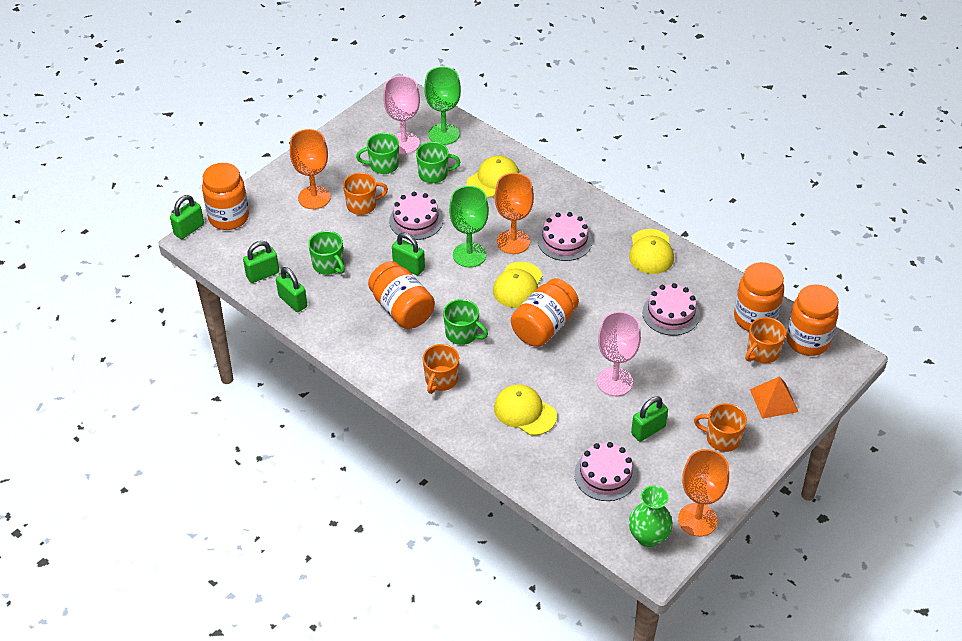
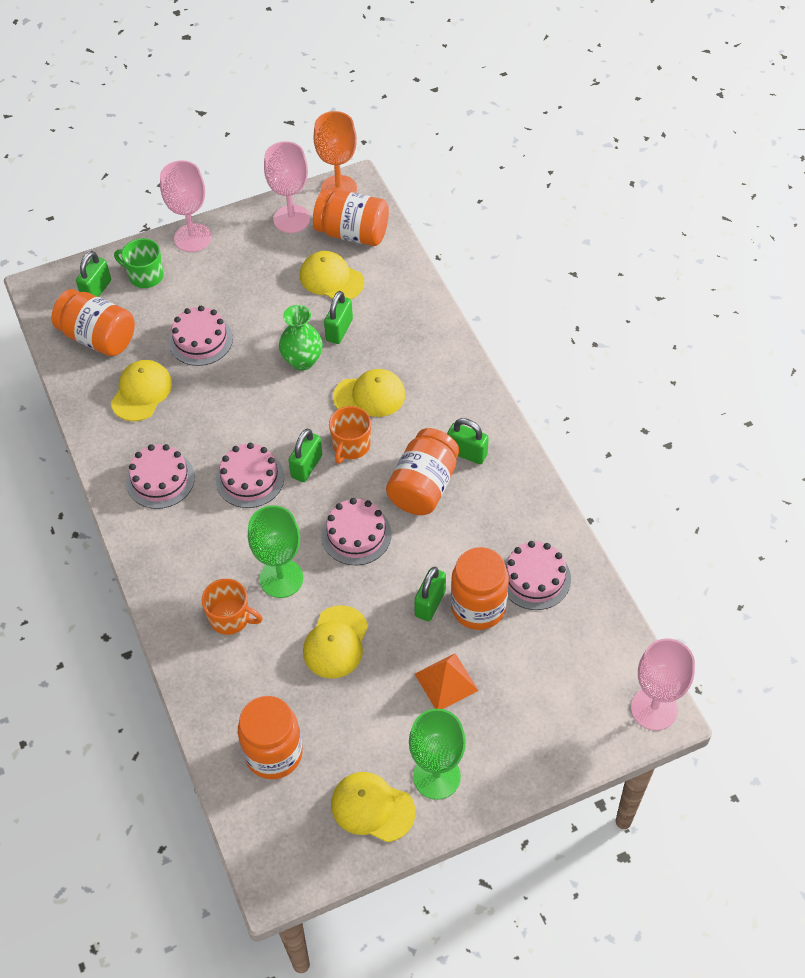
green mug: 4 -> 1
orange goblet: 3 -> 1
orange mug: 4 -> 2
pink cake: 4 -> 5
pink goblet: 2 -> 3
yellow cap: 4 -> 5

